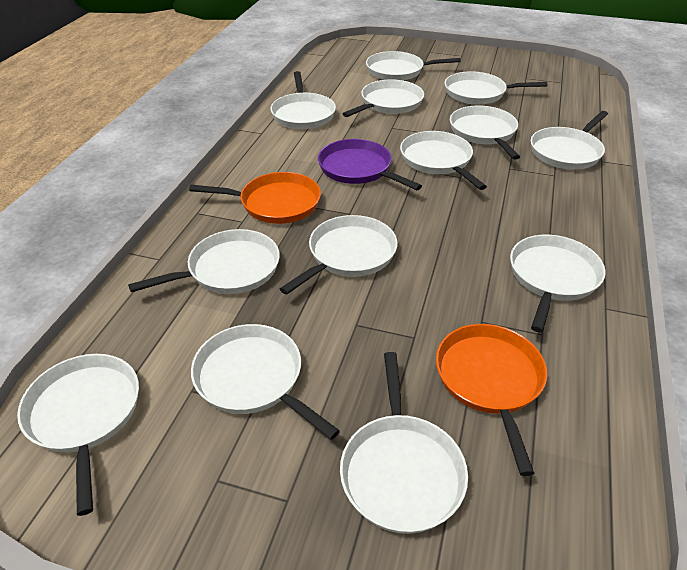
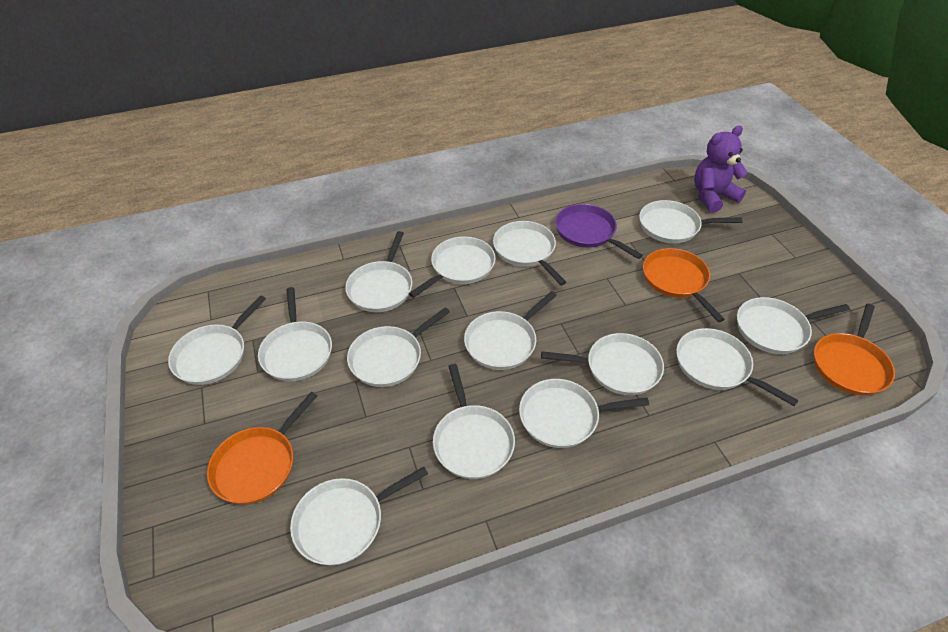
orange pan: 2 -> 3
purple teddy bear: 0 -> 1
white pan: 13 -> 14

